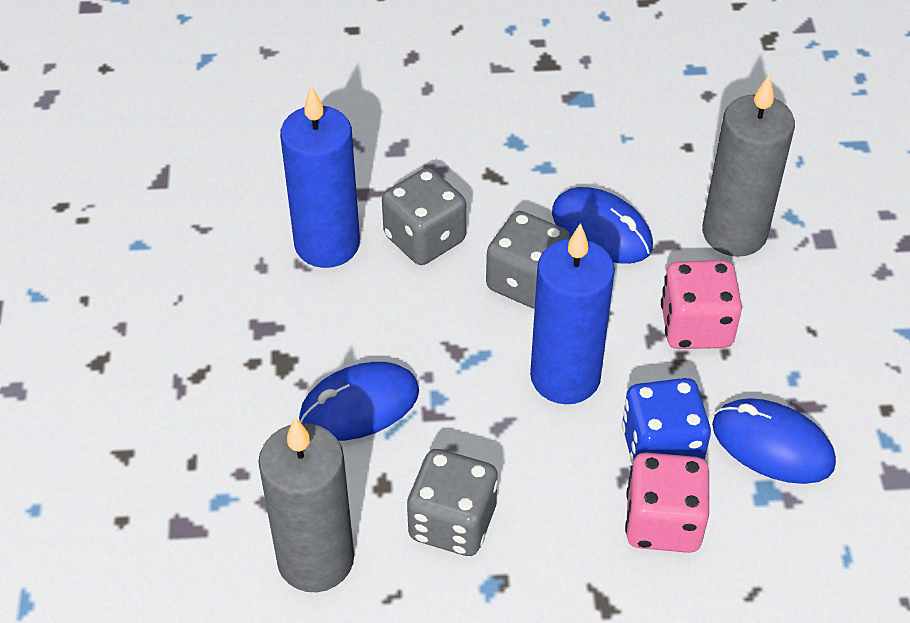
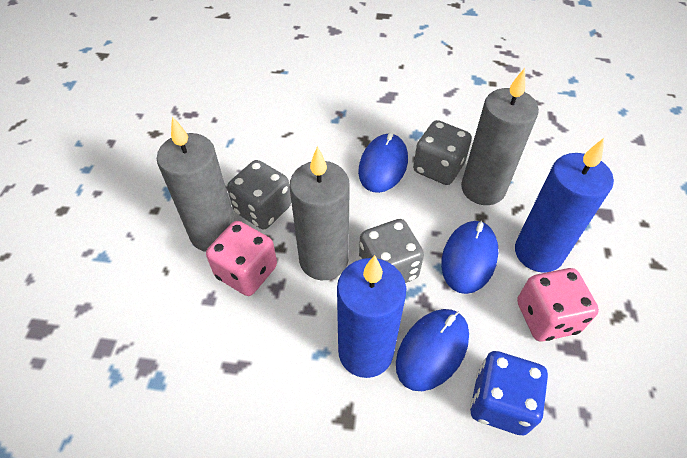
grey candle: 2 -> 3

